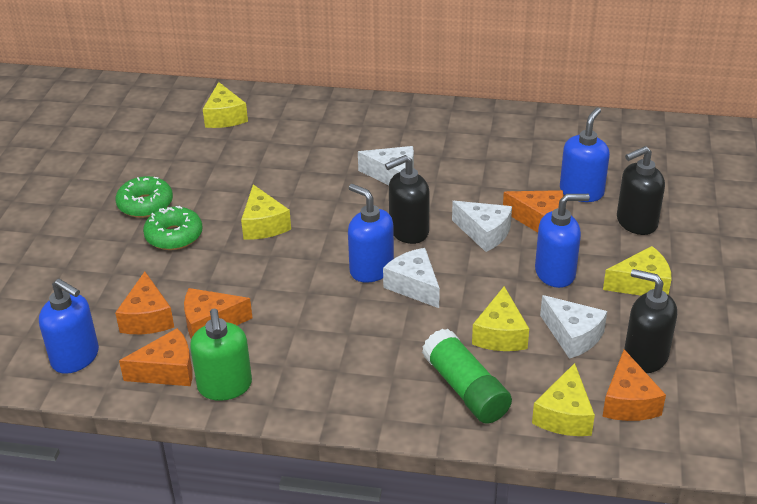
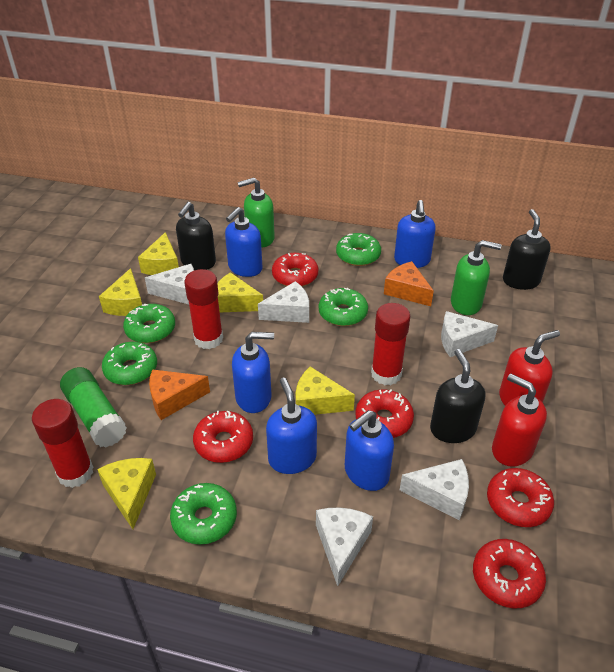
blue soap dispenser: 4 -> 5
green donut: 2 -> 5
green soap dispenser: 1 -> 2
orange cheese: 5 -> 2
red donut: 0 -> 5
red glue stick: 0 -> 3
red soap dispenser: 0 -> 2
white cheese: 4 -> 5

